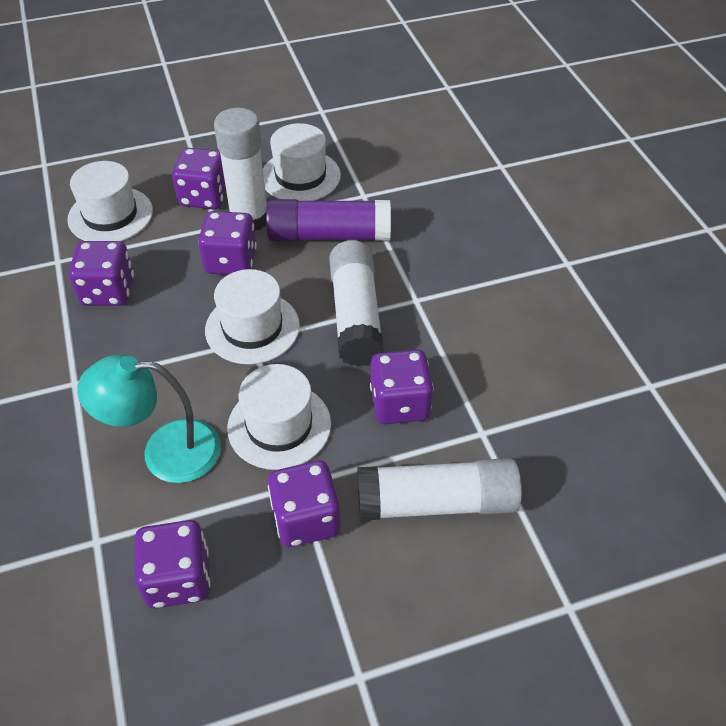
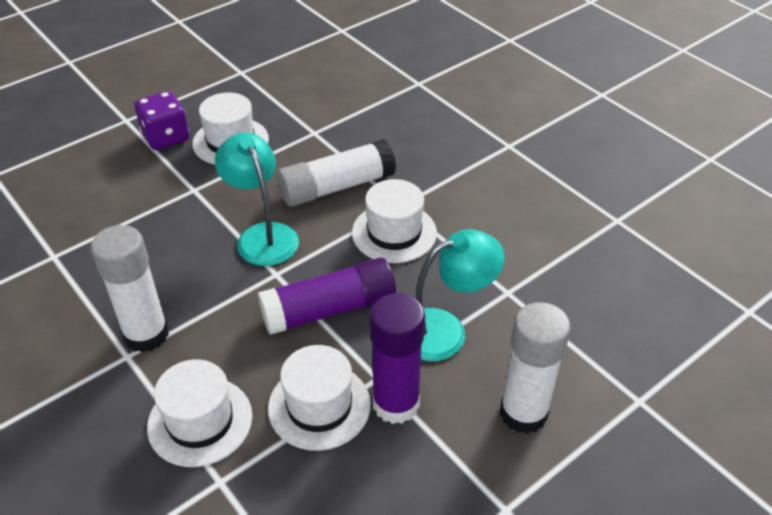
purple dice: 6 -> 1
purple glue stick: 1 -> 2
turquoise lamp: 1 -> 2

